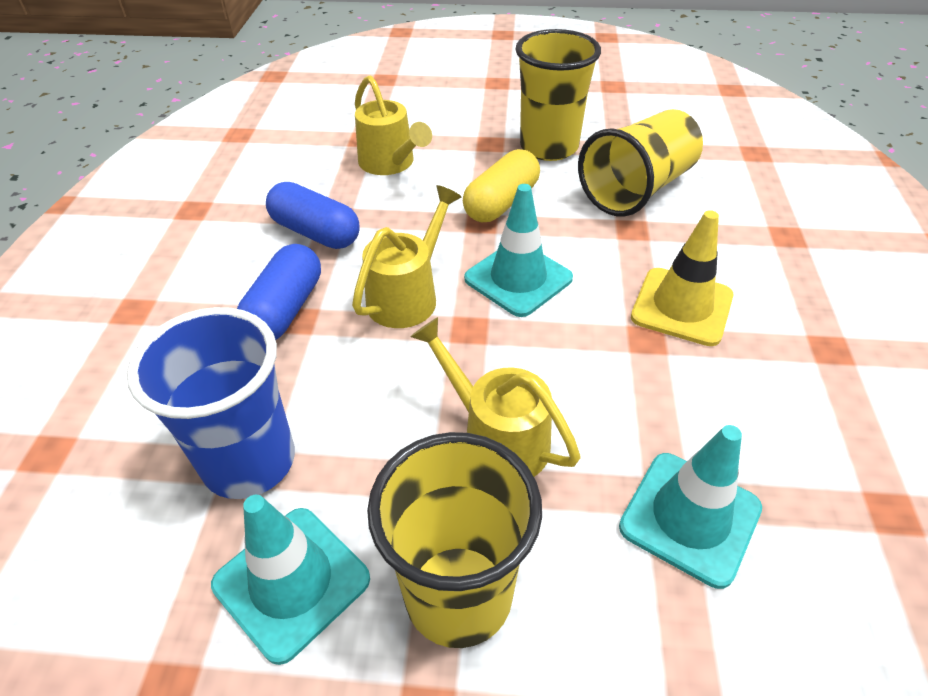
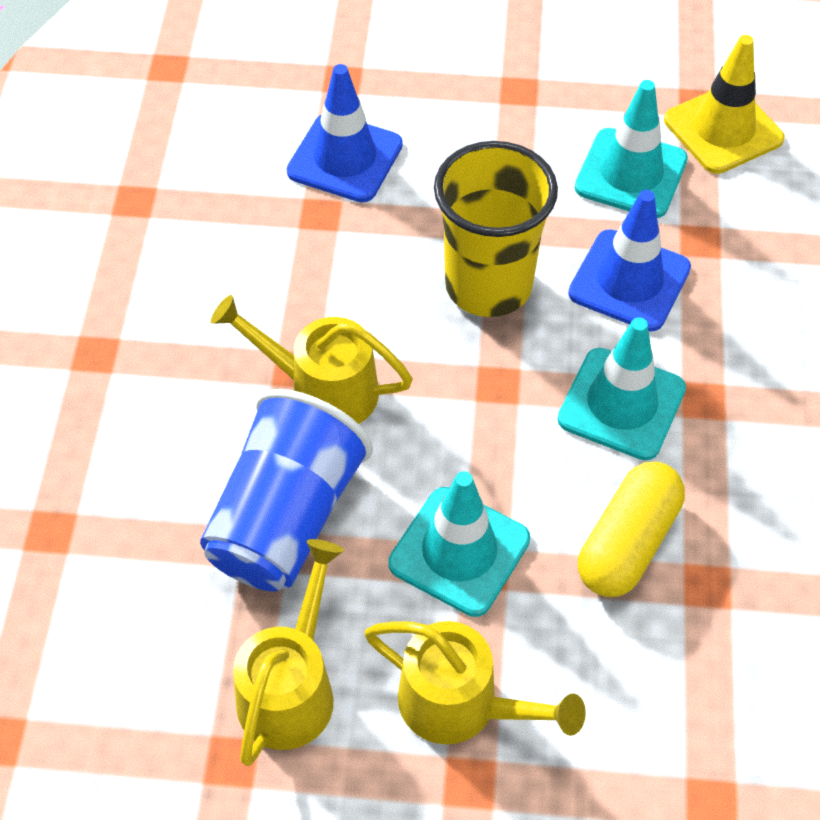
blue capsule: 2 -> 0
blue traffic cone: 0 -> 2
yellow cup: 3 -> 1

